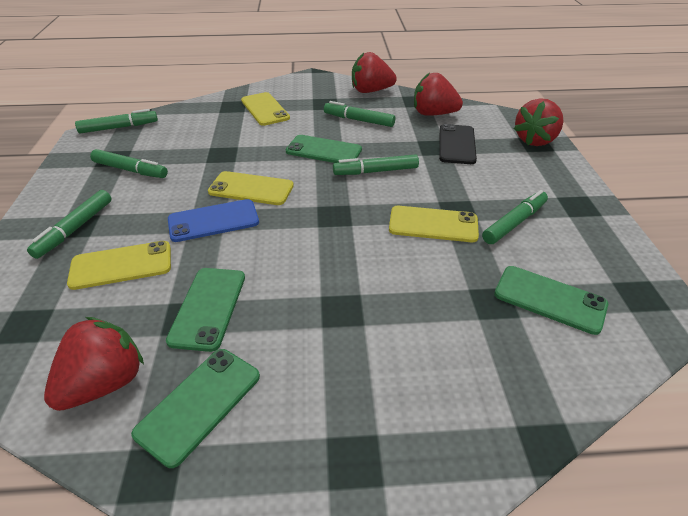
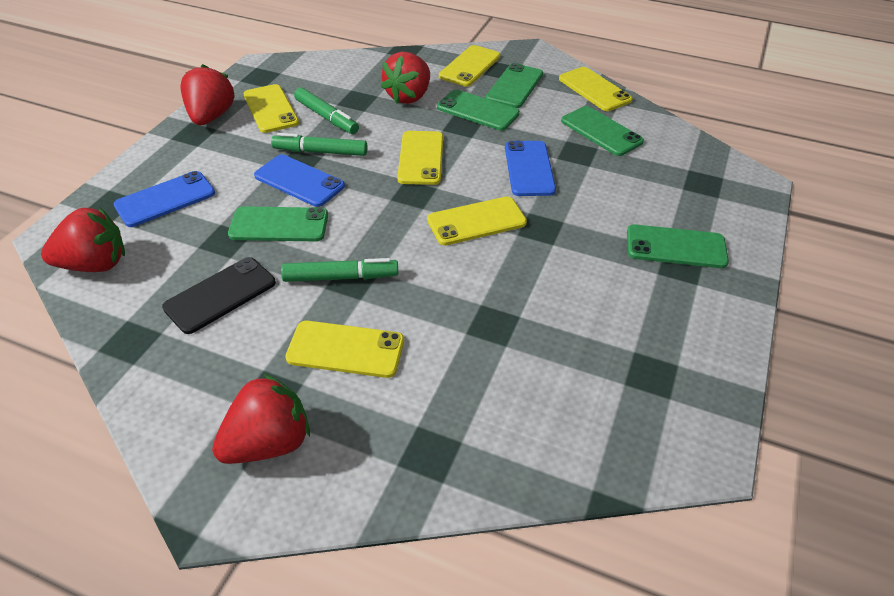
blue phone: 1 -> 3
green marker: 6 -> 3
green phone: 4 -> 5
yellow phone: 4 -> 6

